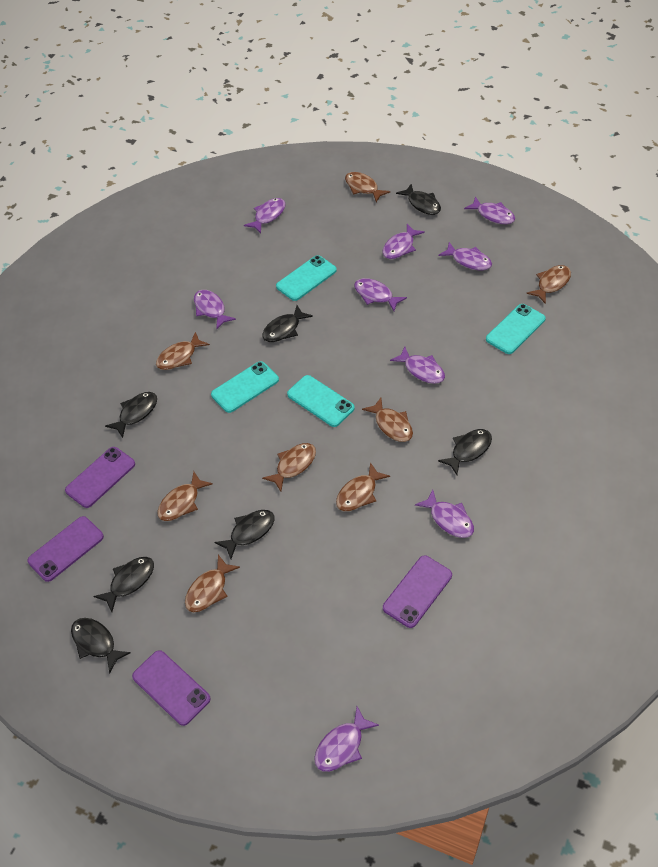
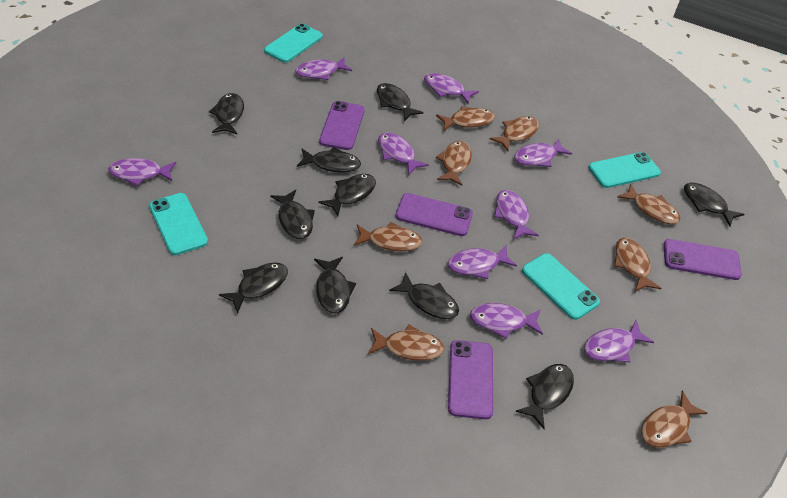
black fish: 7 -> 10

